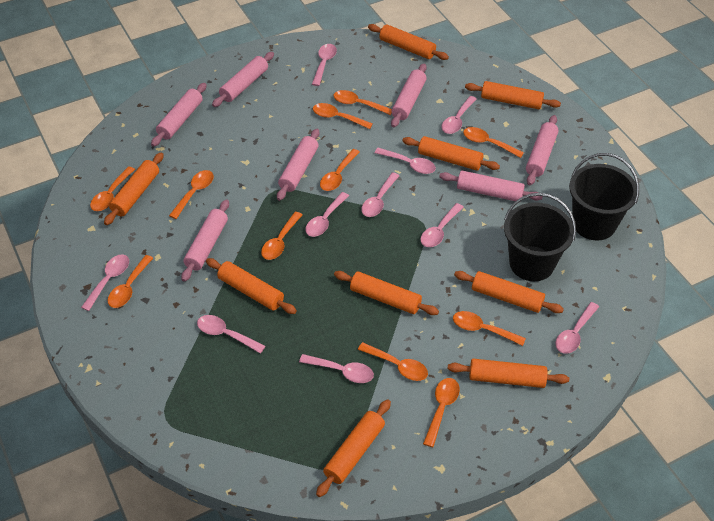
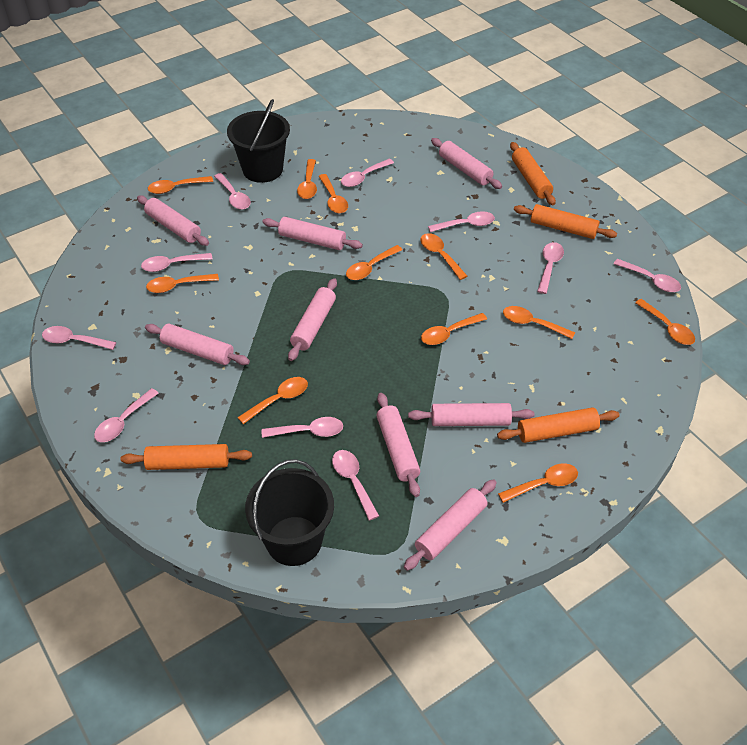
orange rolling pin: 9 -> 4
pink rolling pin: 7 -> 8

